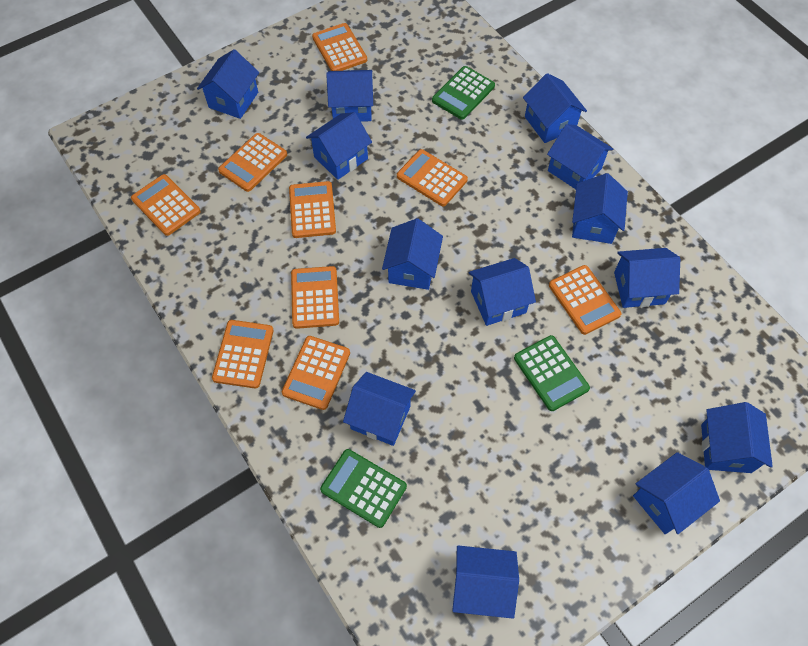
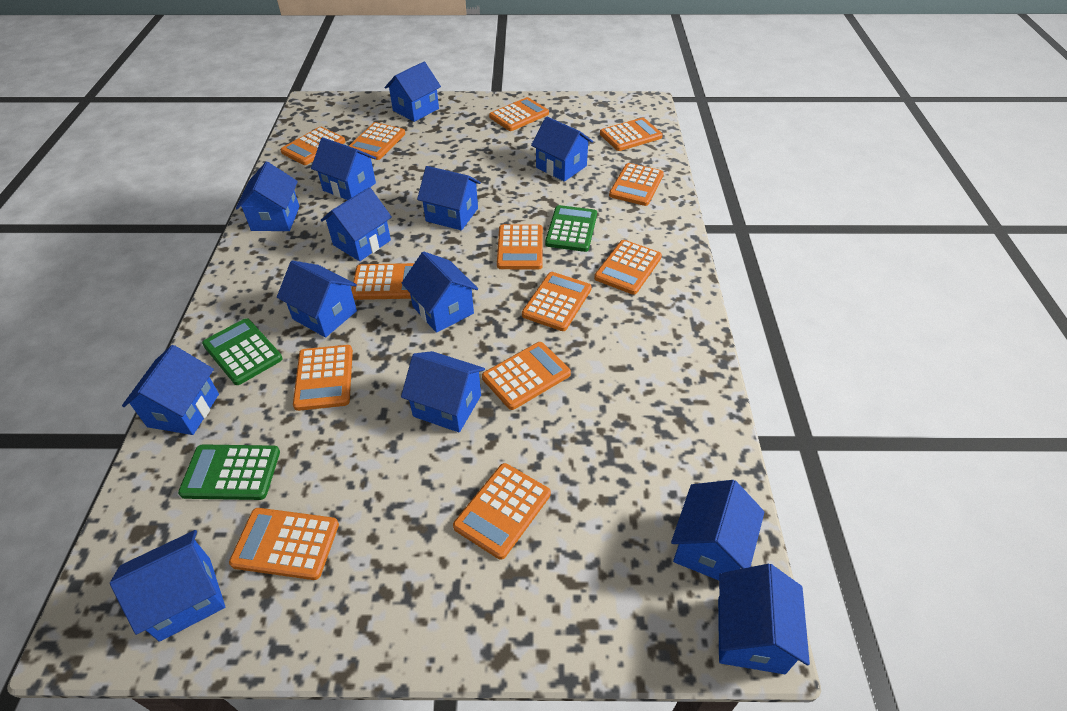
orange calculator: 9 -> 13

